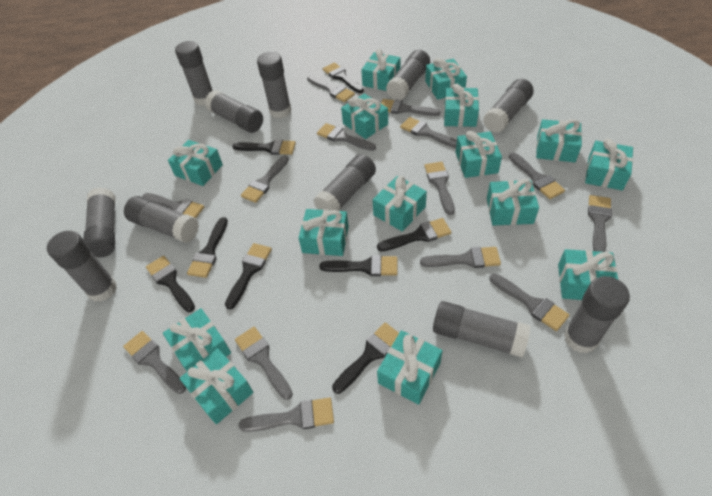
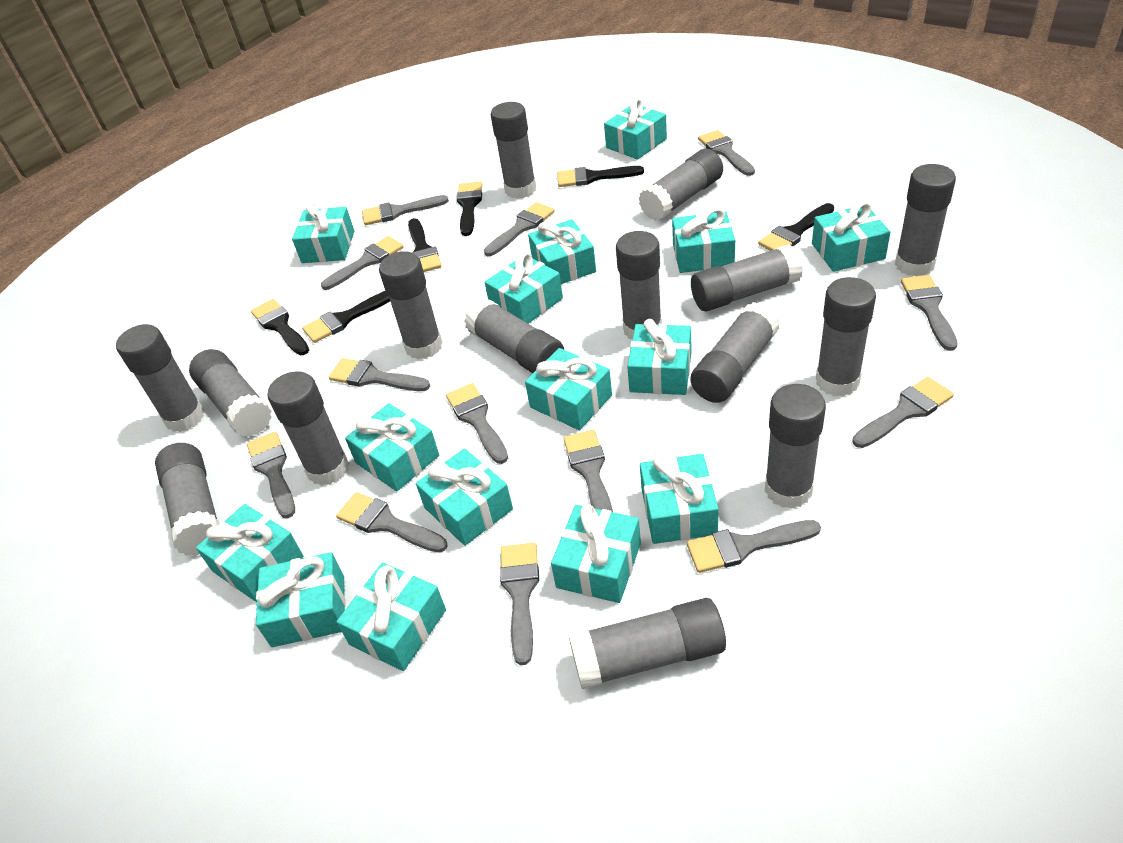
black brush: 8 -> 6
grey brush: 14 -> 13
grey glue stick: 11 -> 15

